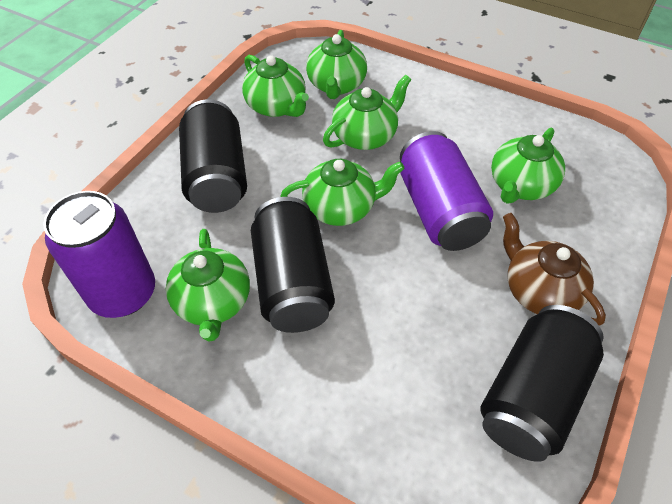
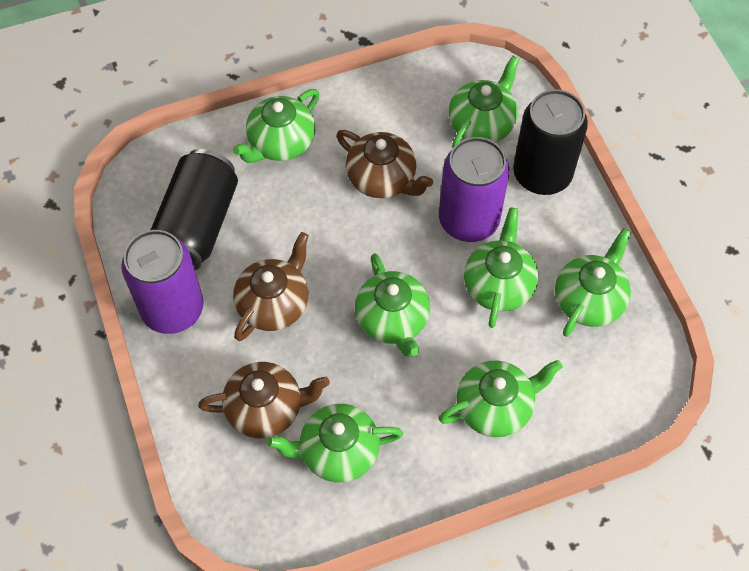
black can: 3 -> 2
brown teapot: 1 -> 3
green teapot: 6 -> 7

